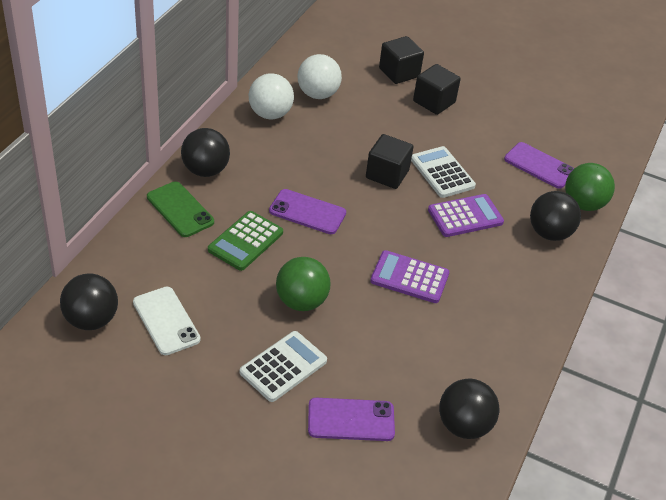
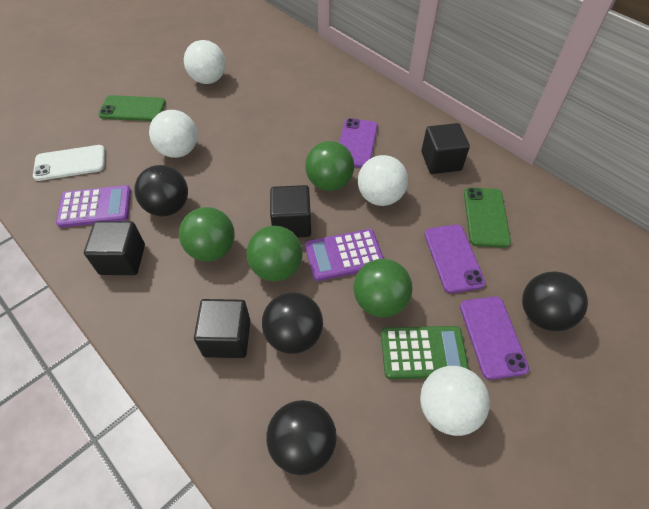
black cube: 3 -> 4
green ball: 2 -> 4
green phone: 1 -> 2
white ball: 2 -> 4
white calculator: 2 -> 0

